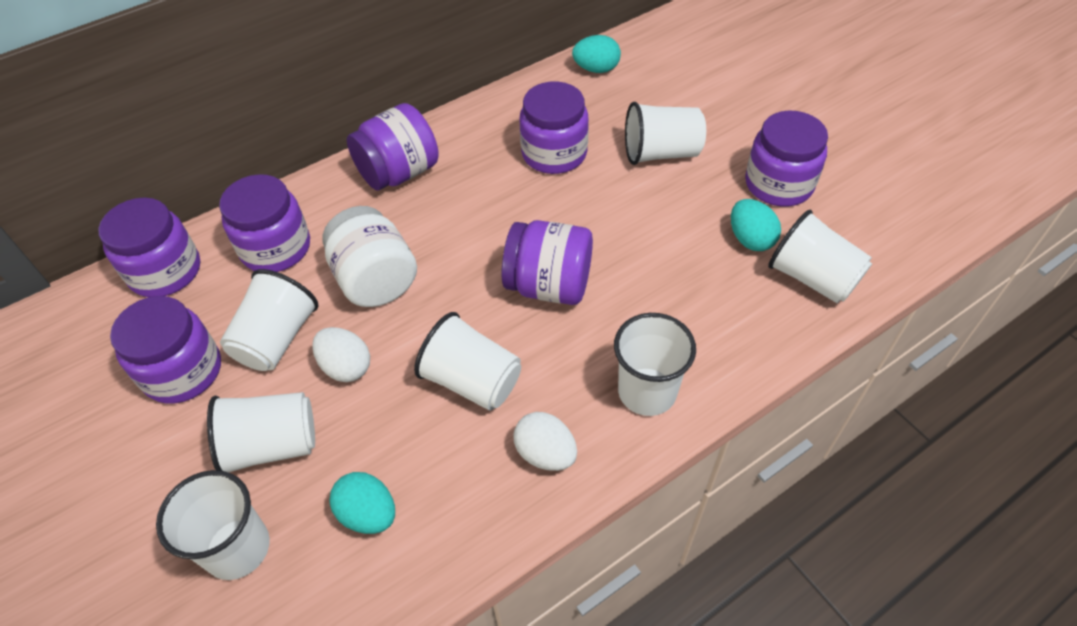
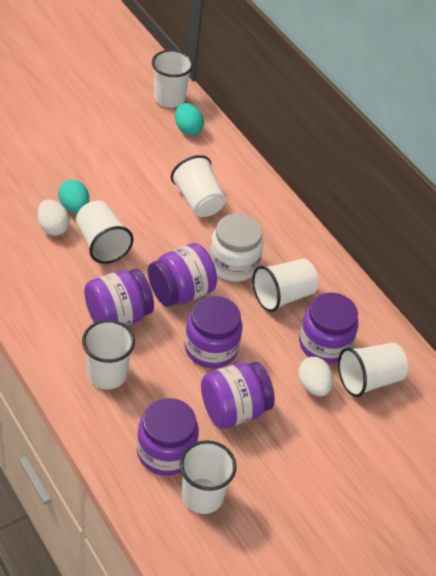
purple jar: 7 -> 6
turquoise egg: 3 -> 2

